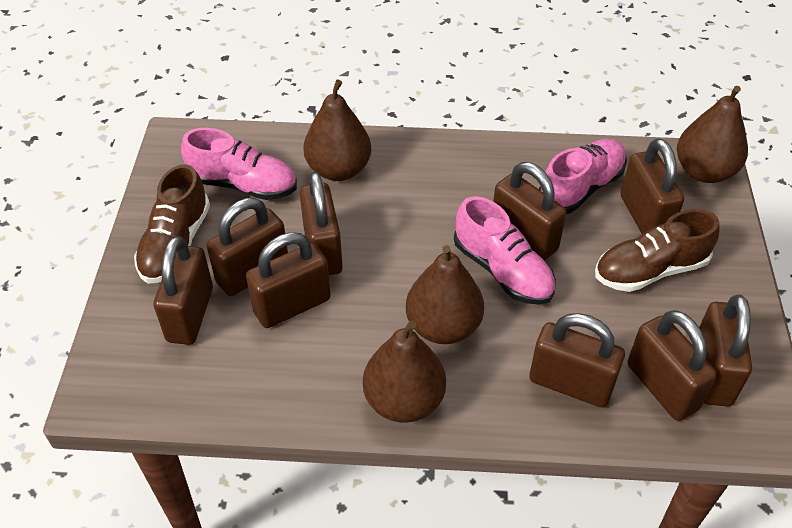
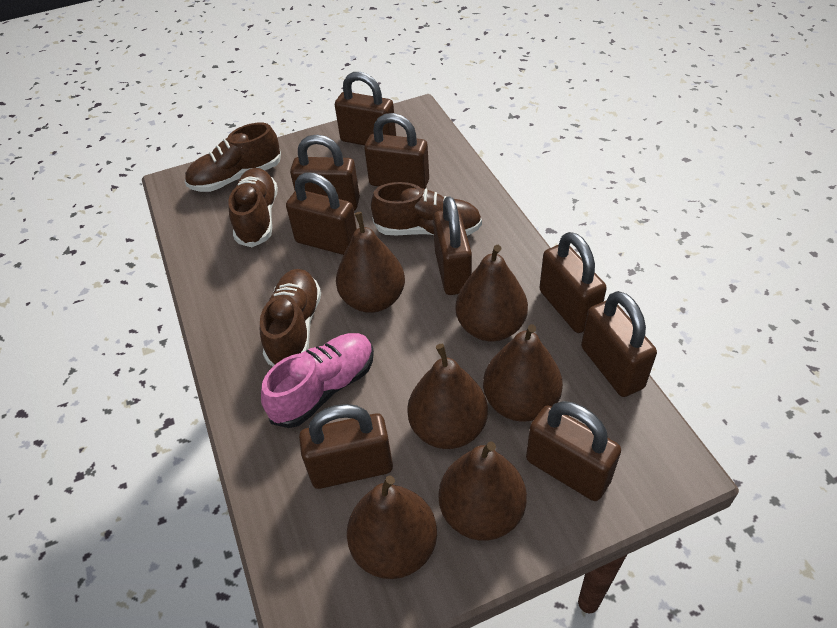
brown pear: 4 -> 6
brown shoe: 2 -> 4
pink shoe: 3 -> 1

